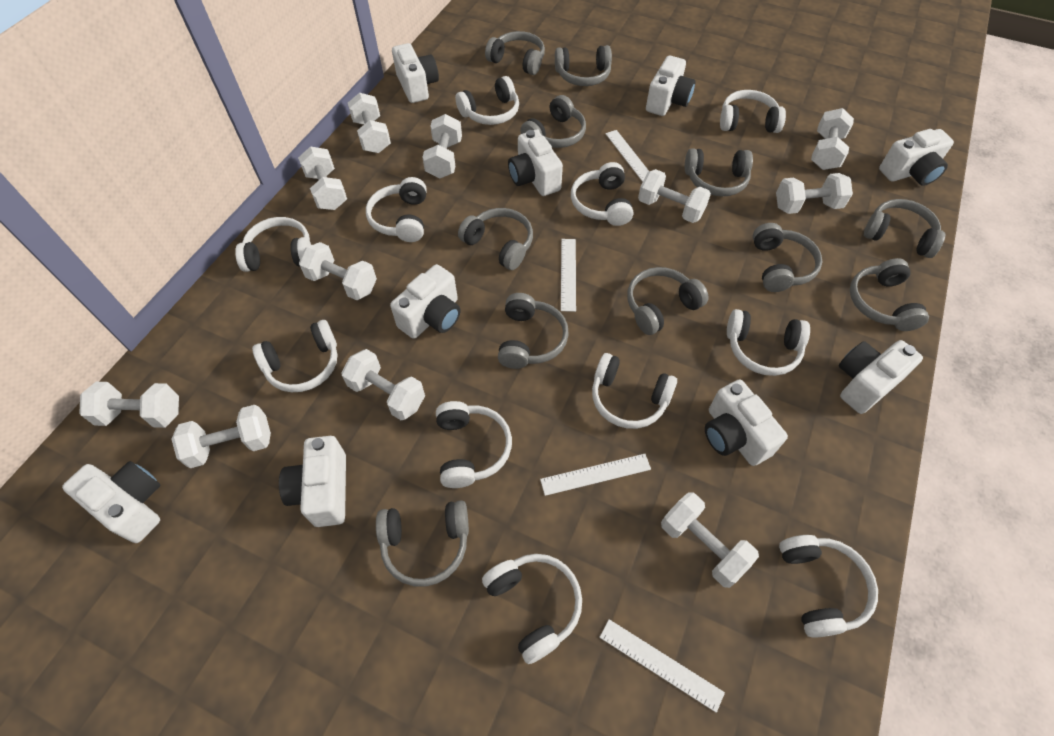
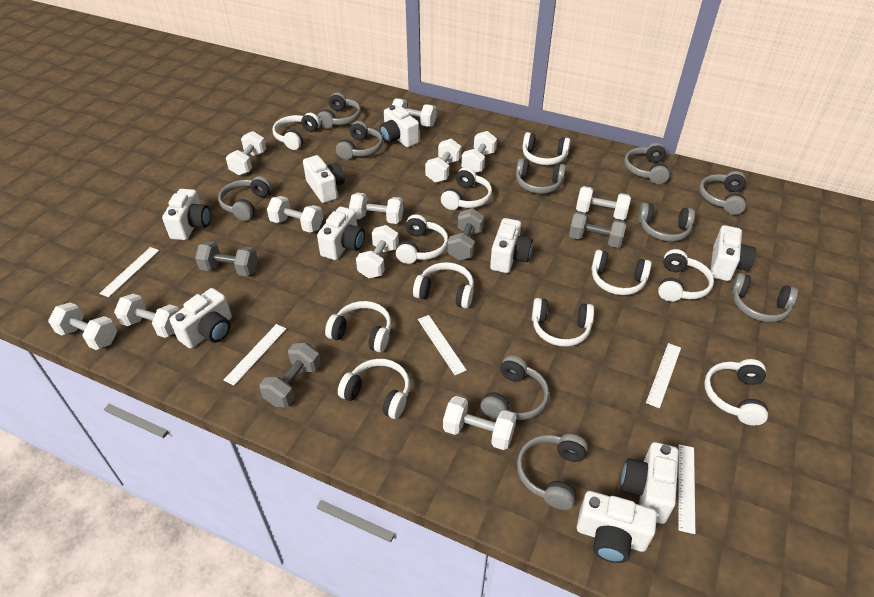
grey dumbbell: 0 -> 4
grey headphones: 11 -> 10
white ruler: 4 -> 5

